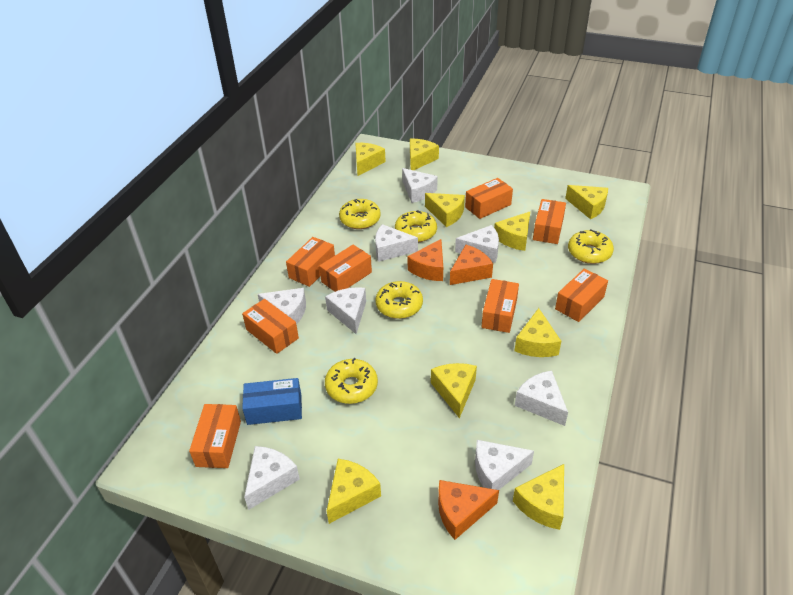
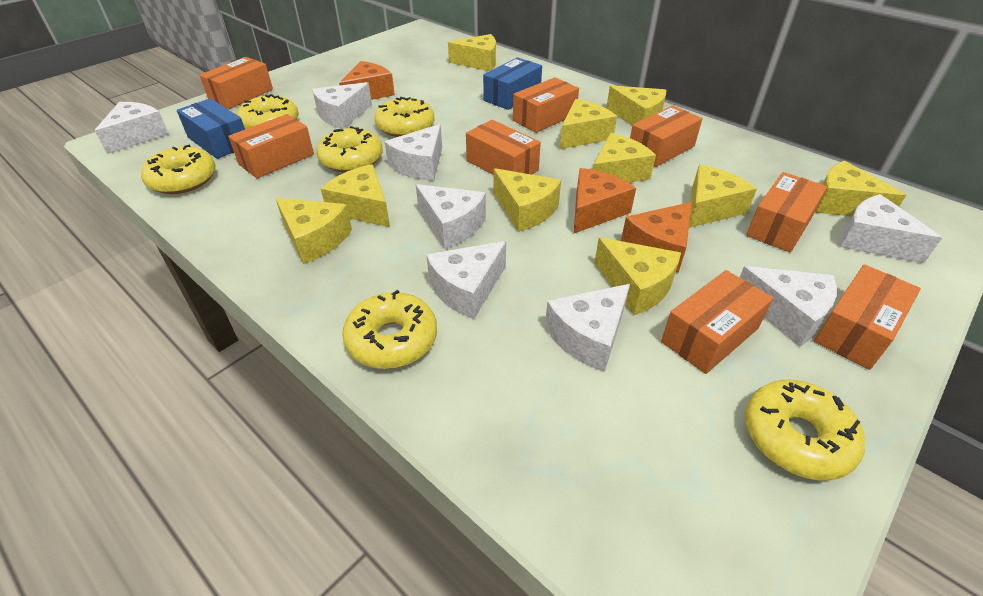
blue box: 1 -> 2
yellow cheese: 9 -> 10
yellow donut: 5 -> 6

